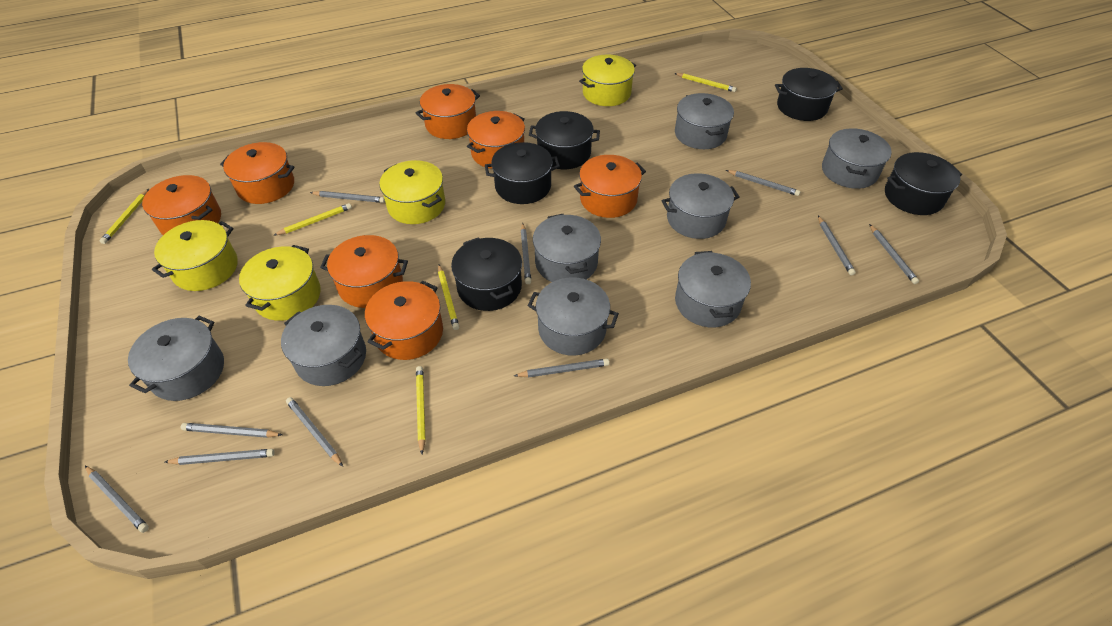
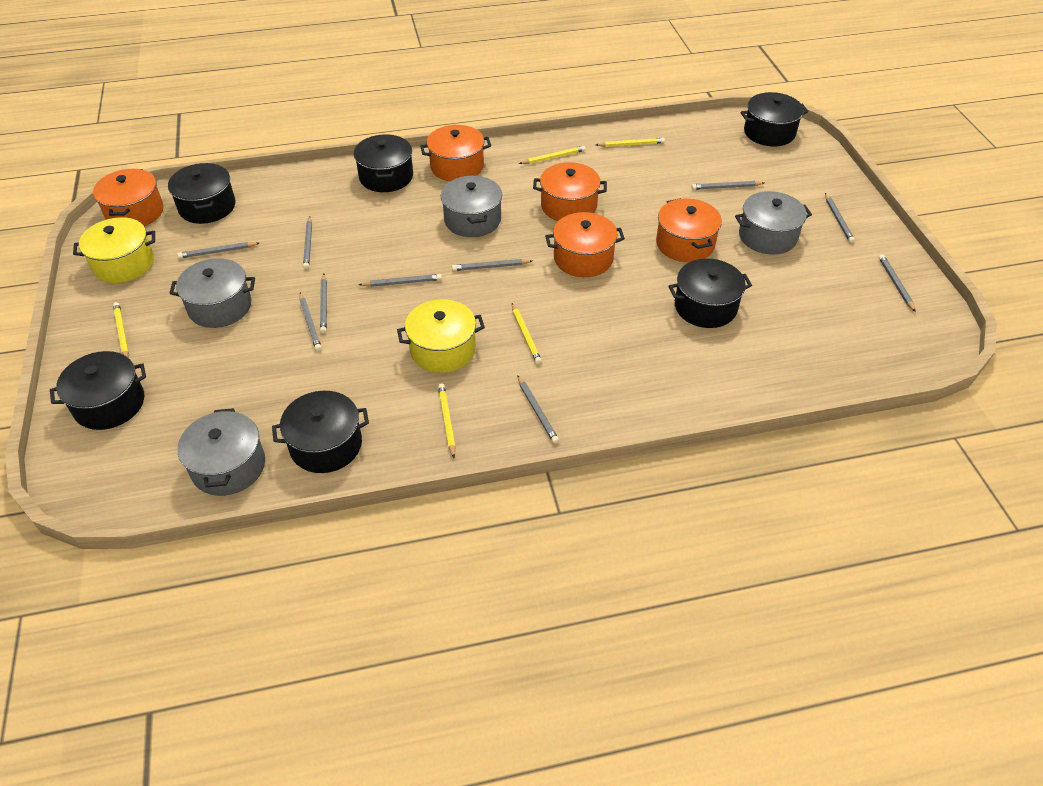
black pot: 5 -> 6
grey pot: 8 -> 4
orange pot: 7 -> 5
yellow pot: 4 -> 2

